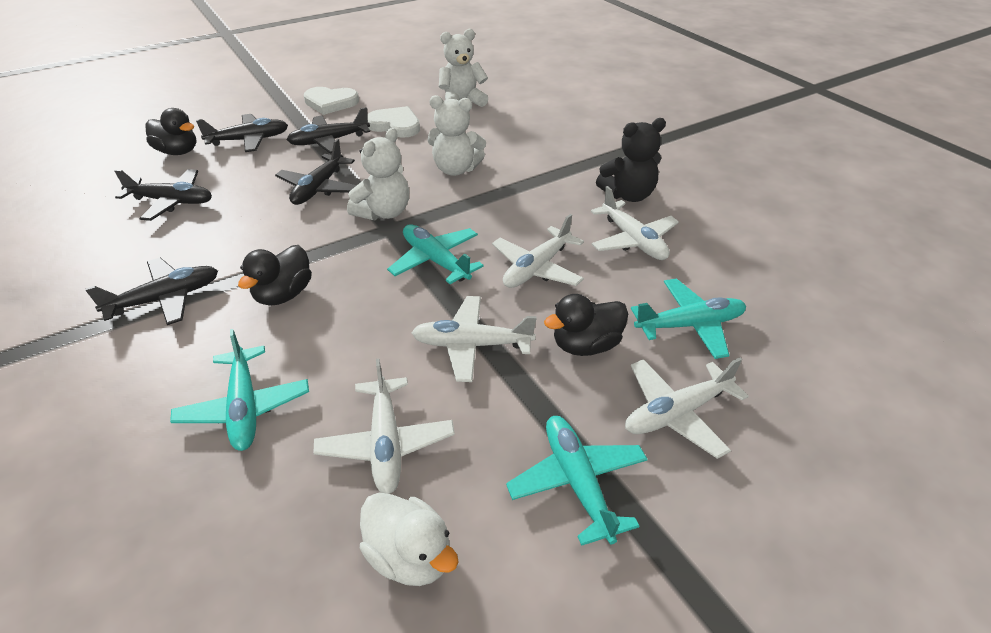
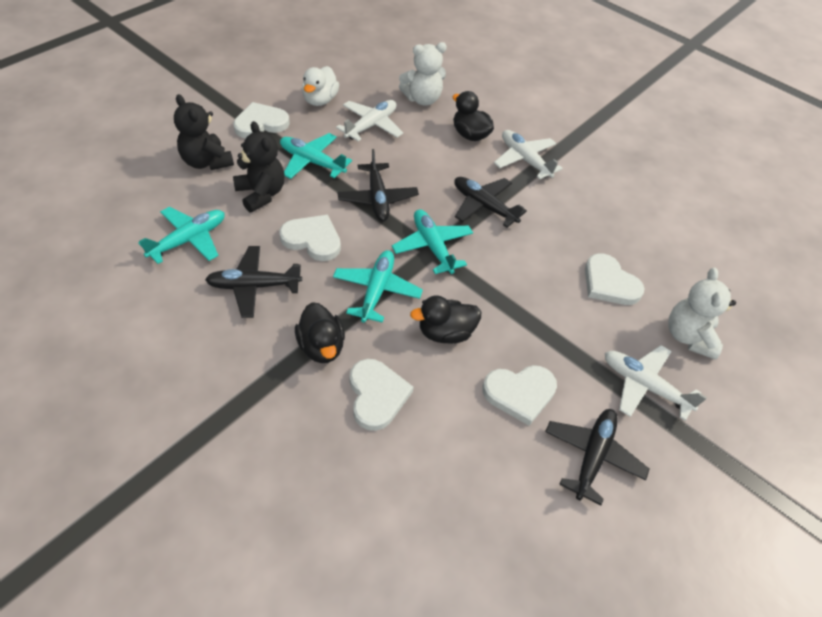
black plane: 5 -> 4
black teddy bear: 1 -> 2
white heart: 2 -> 5
white plane: 5 -> 3
white teddy bear: 3 -> 2

